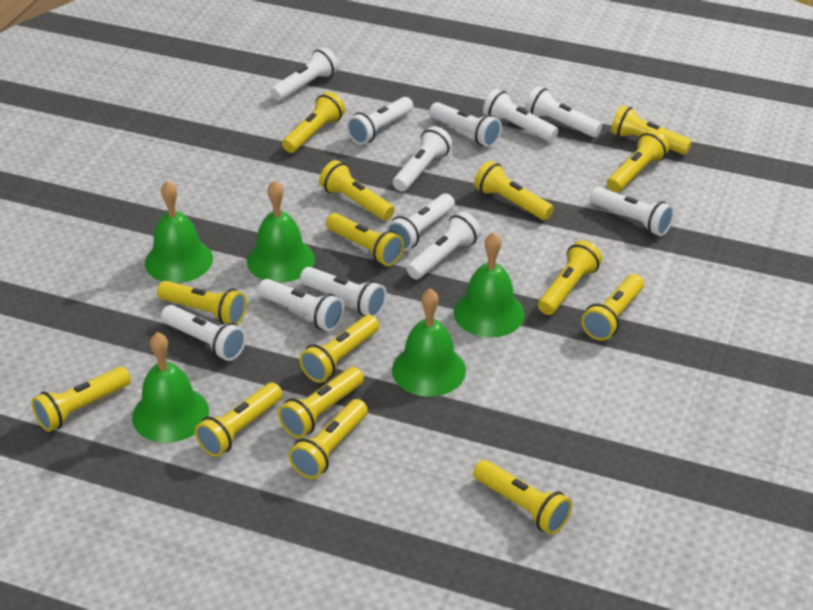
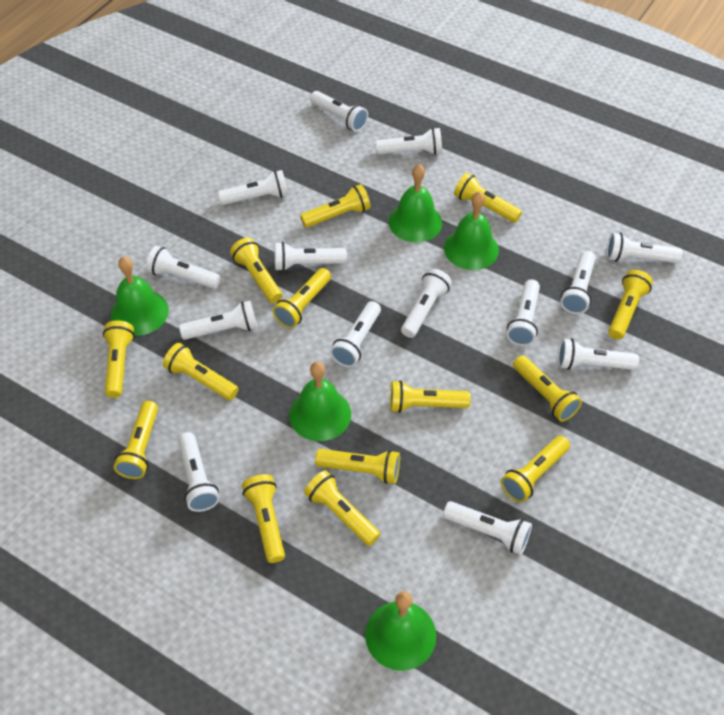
white flashlight: 12 -> 14
yellow flashlight: 15 -> 14

